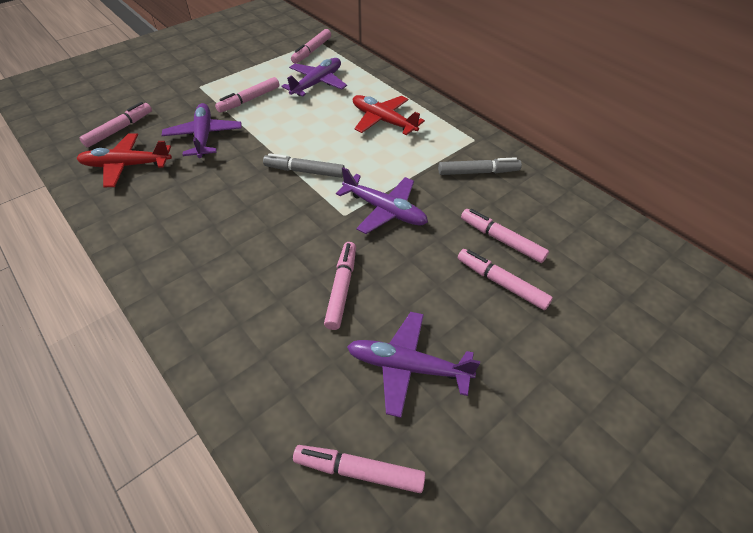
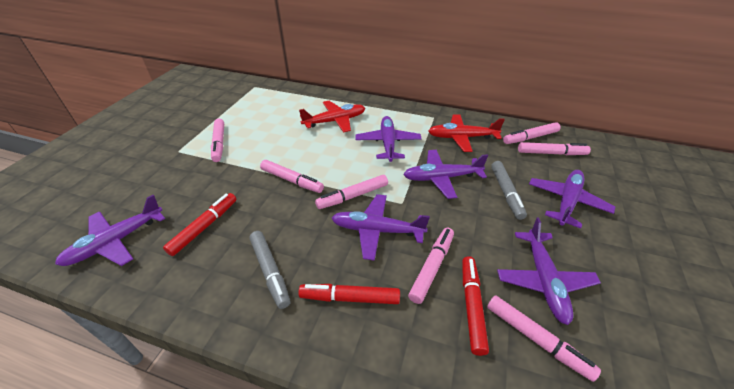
purple plane: 4 -> 6
red marker: 0 -> 3

